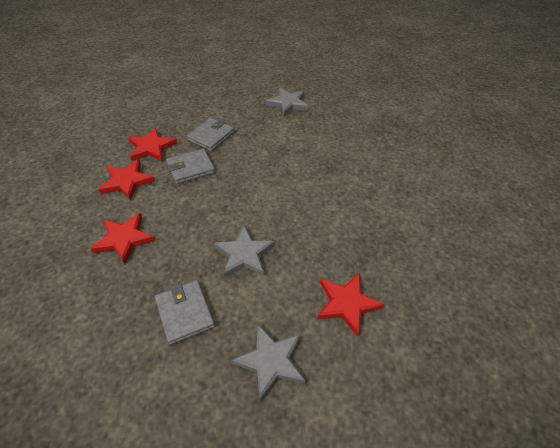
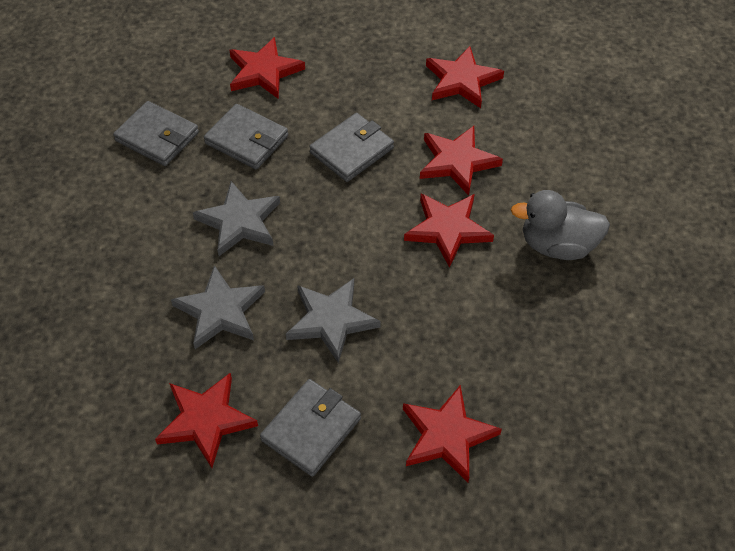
grey duck: 0 -> 1
grey wallet: 3 -> 4
red star: 4 -> 6

